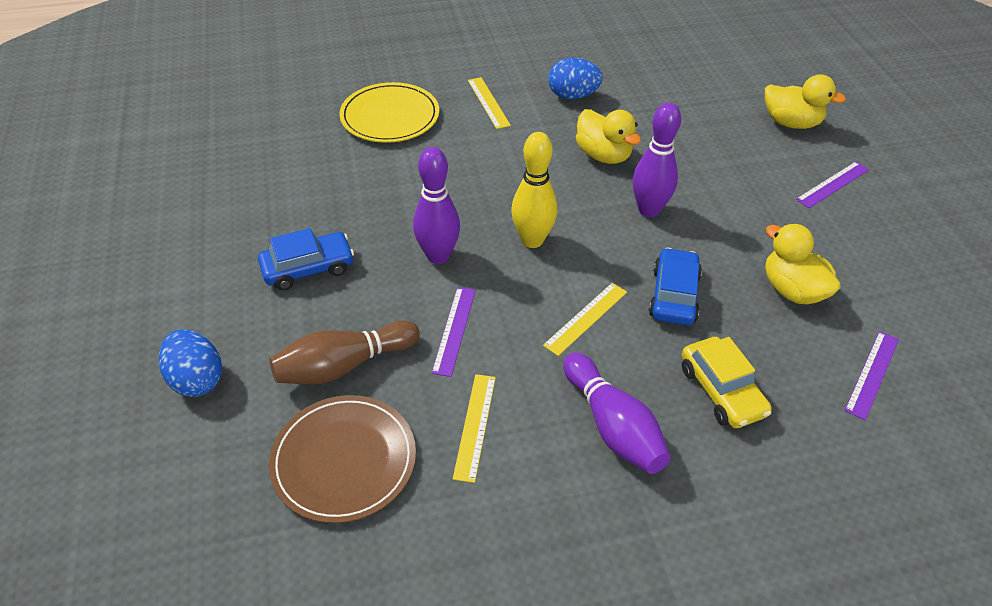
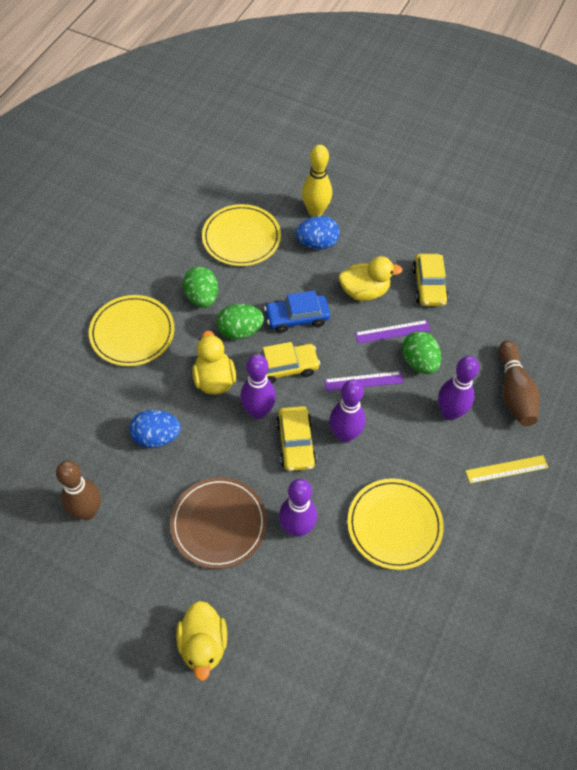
blue car: 2 -> 1
brown bowling pin: 1 -> 2
green egg: 0 -> 3
purple bowling pin: 3 -> 4
purple ruler: 3 -> 2
yellow car: 1 -> 3
yellow plate: 1 -> 3
yellow ruler: 3 -> 1

